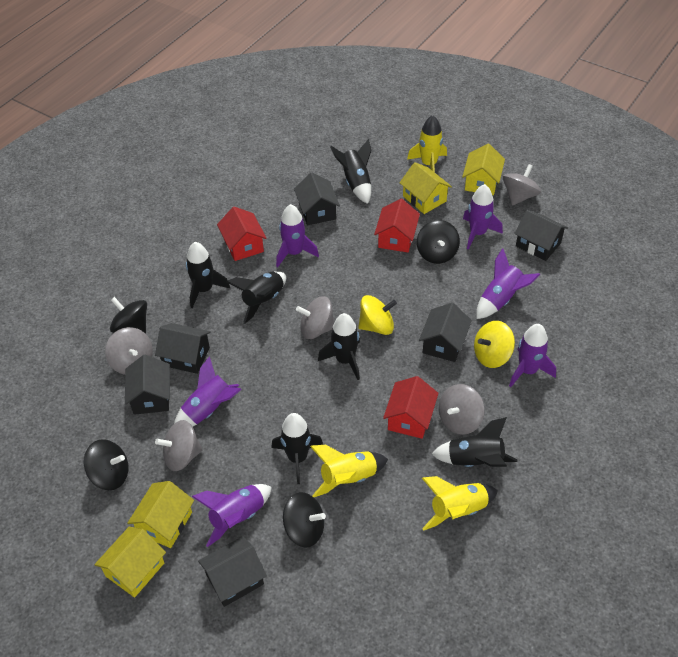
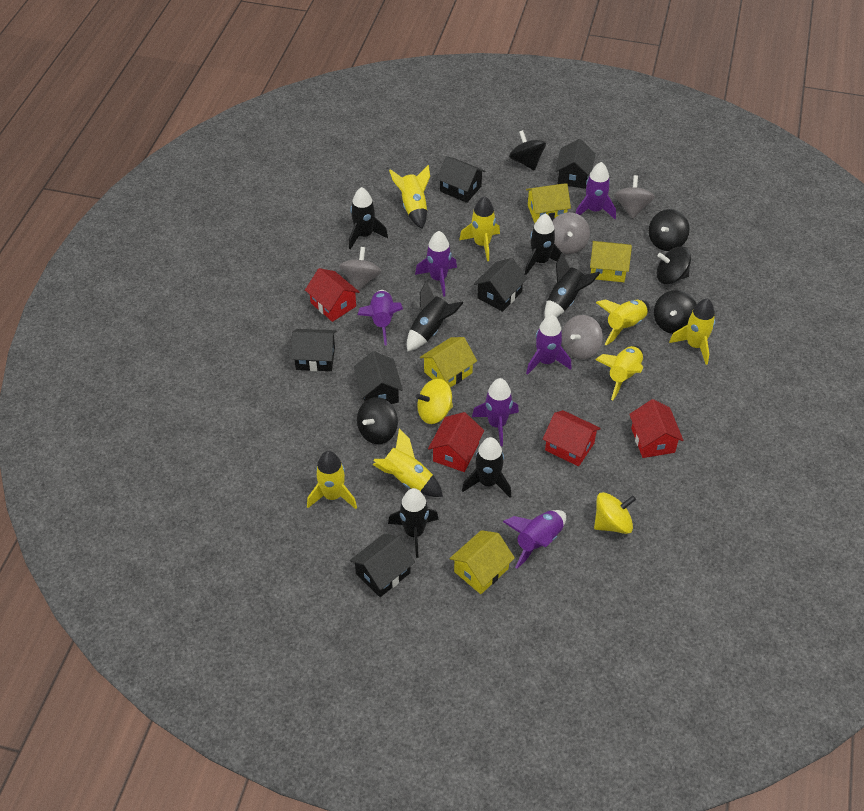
black spinning top: 4 -> 5
grey spinning top: 5 -> 4
red house: 3 -> 4
yellow rocket: 3 -> 7

